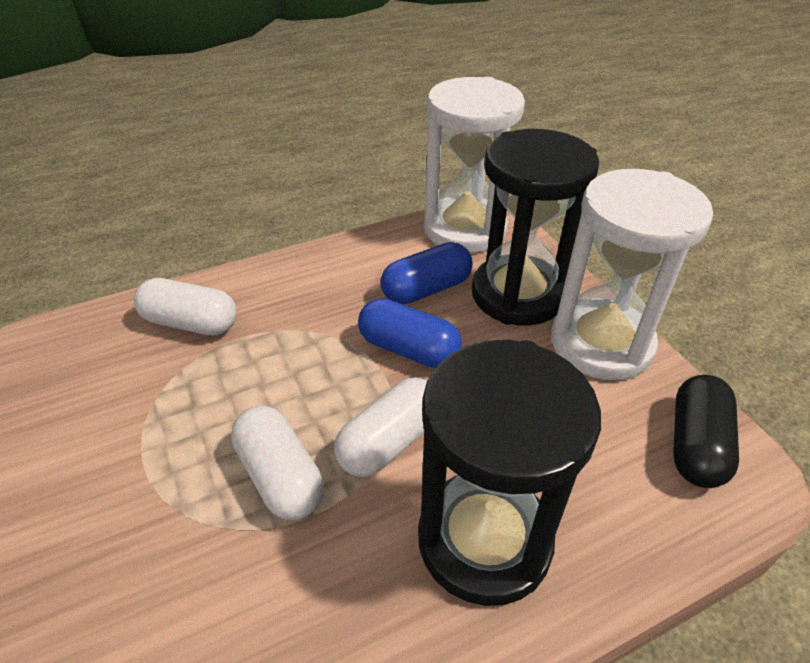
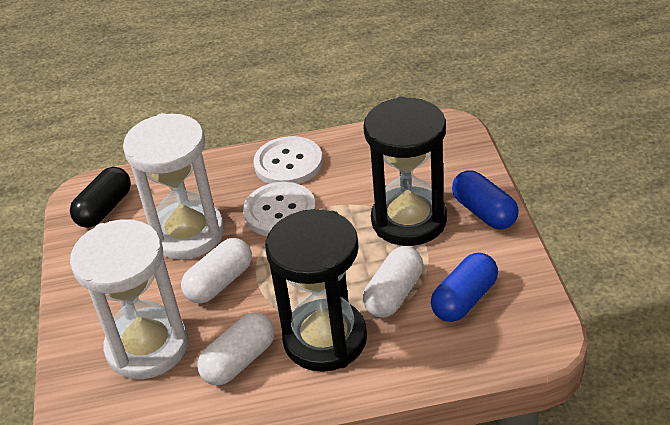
white button: 0 -> 2

